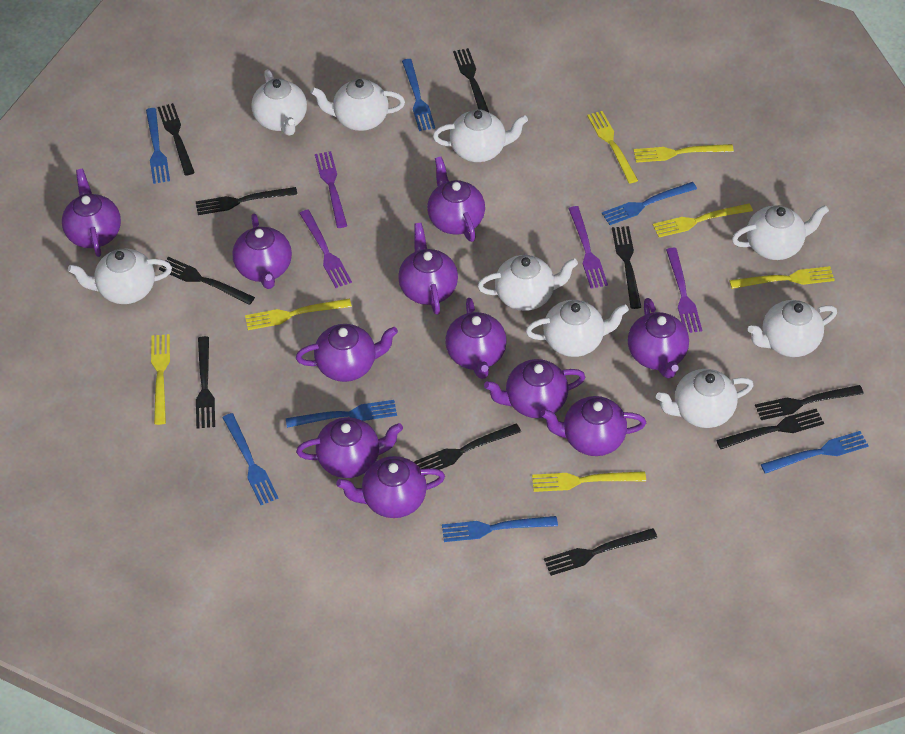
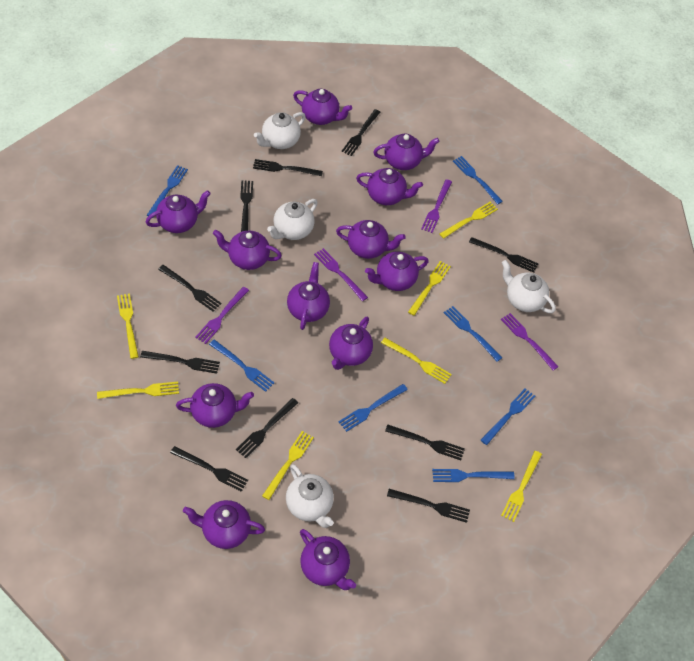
purple teapot: 11 -> 12
white teapot: 9 -> 4

